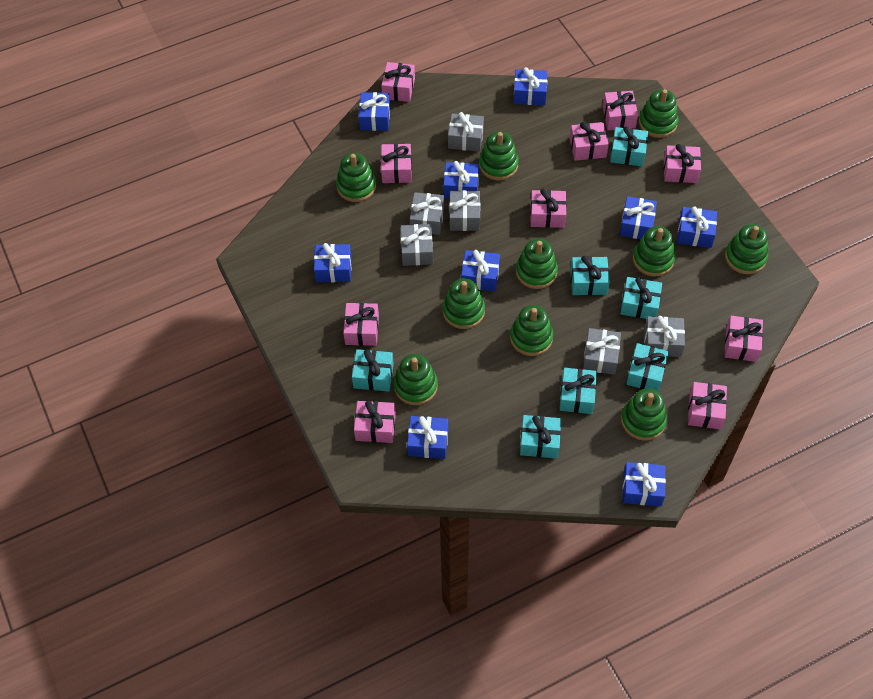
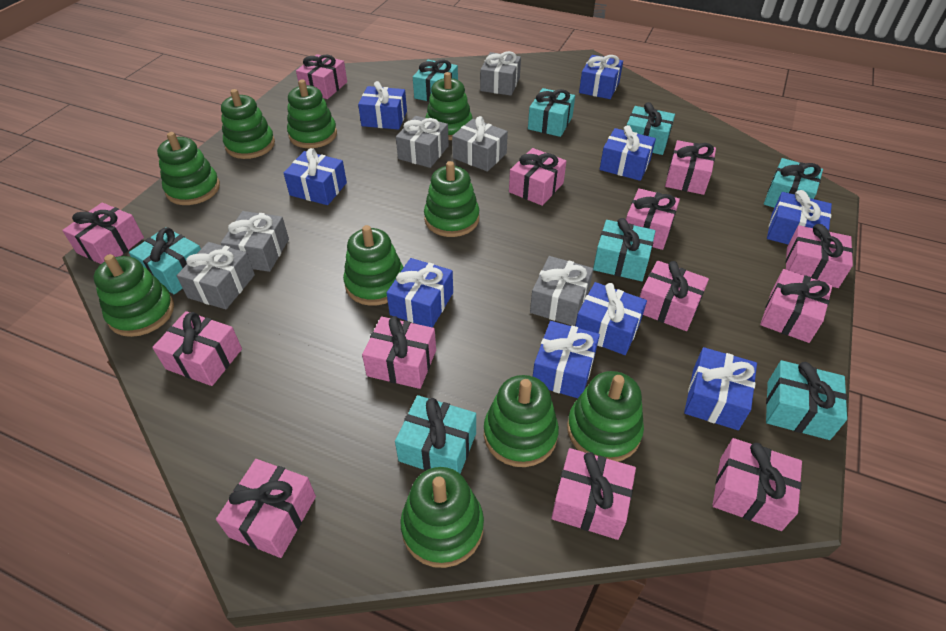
pink gift: 10 -> 13
turquoise gift: 7 -> 8

